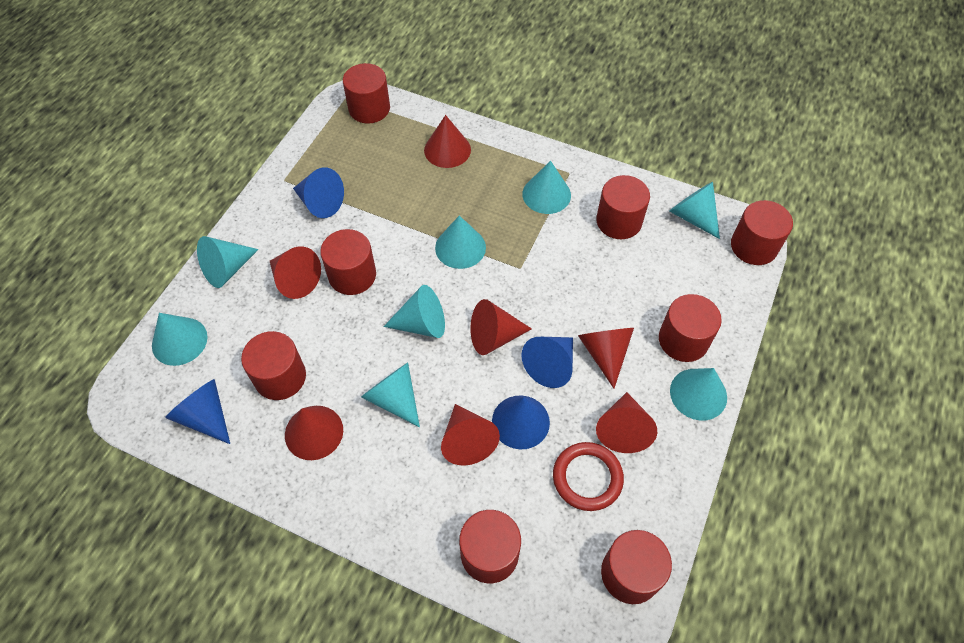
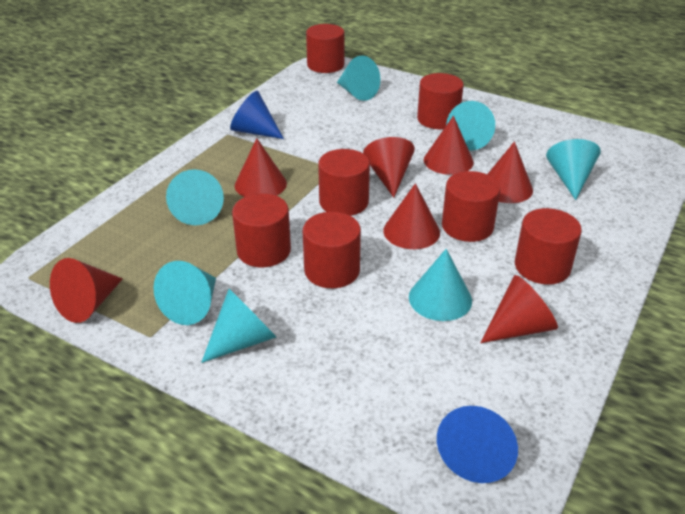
blue cone: 4 -> 2
red cylinder: 8 -> 7
red ring: 1 -> 0
turquoise cone: 8 -> 7

